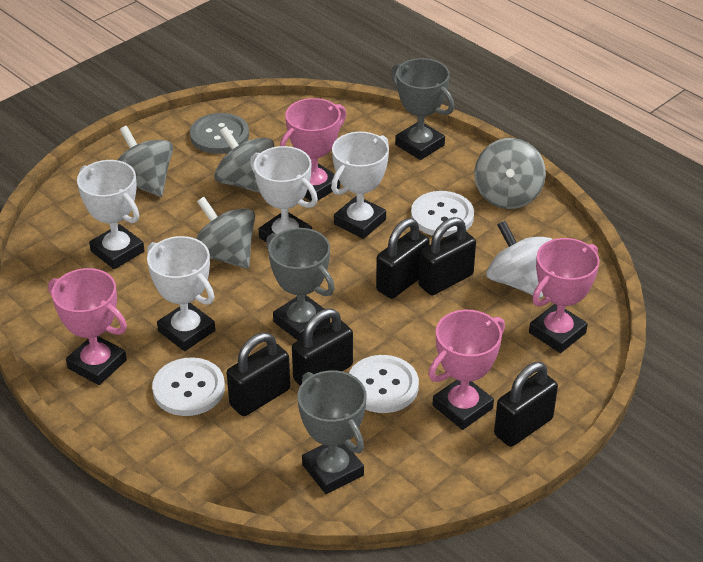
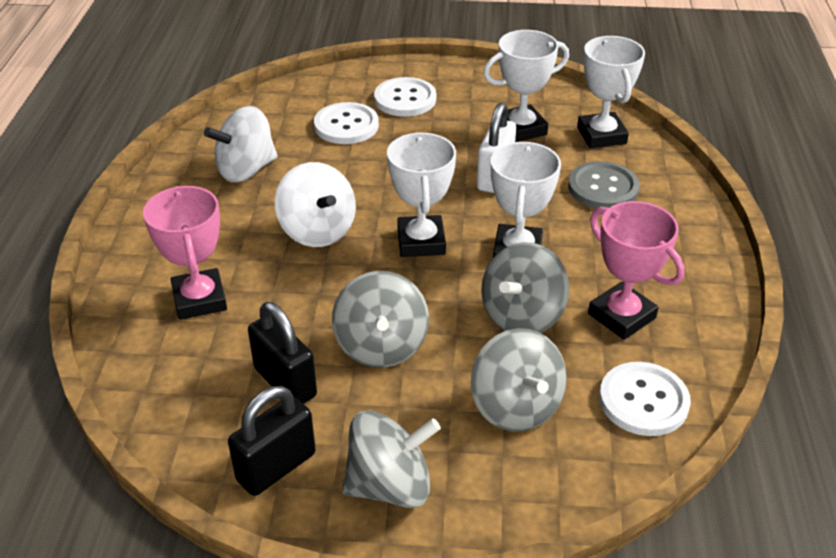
black padlock: 5 -> 2
grey trophy: 3 -> 0
pink trophy: 4 -> 2
white padlock: 0 -> 1
white spinning top: 1 -> 2

